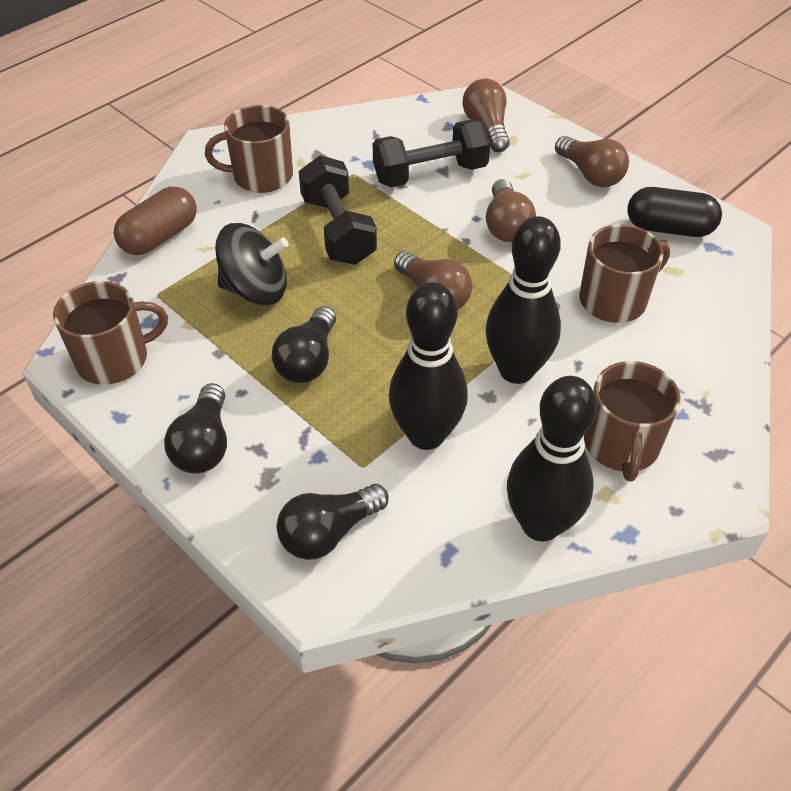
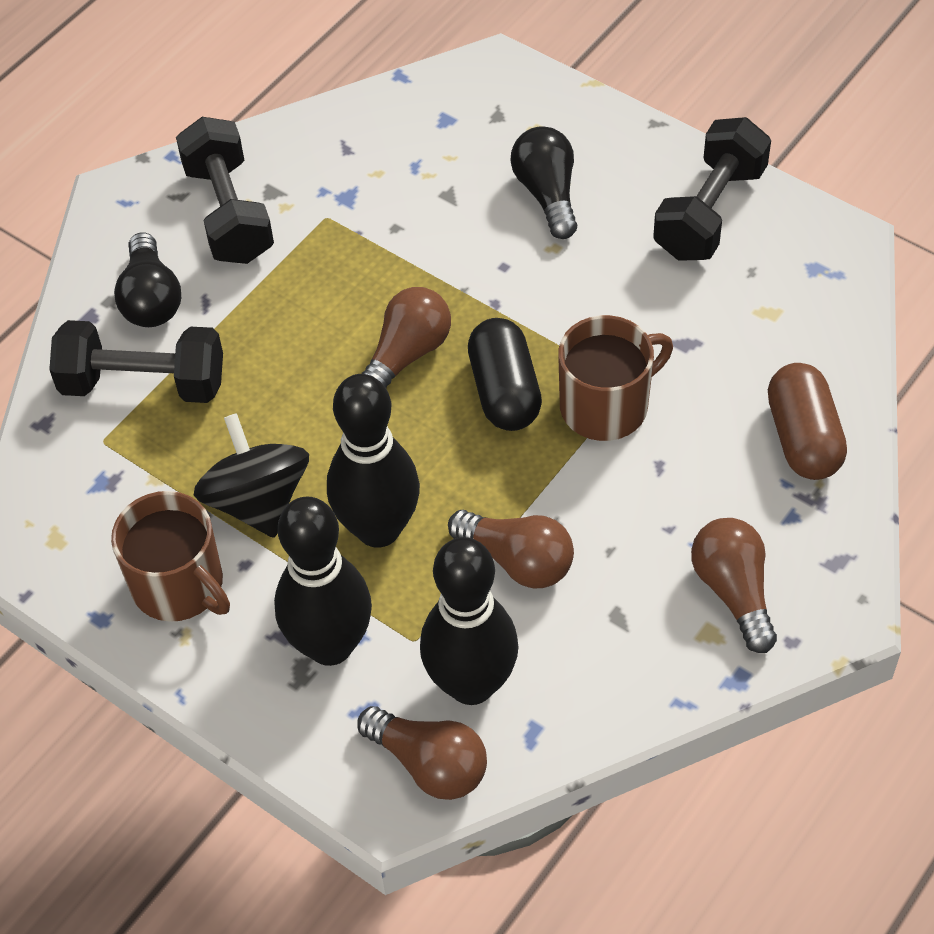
black dumbbell: 2 -> 3
black light bulb: 3 -> 2
brown mug: 4 -> 2

